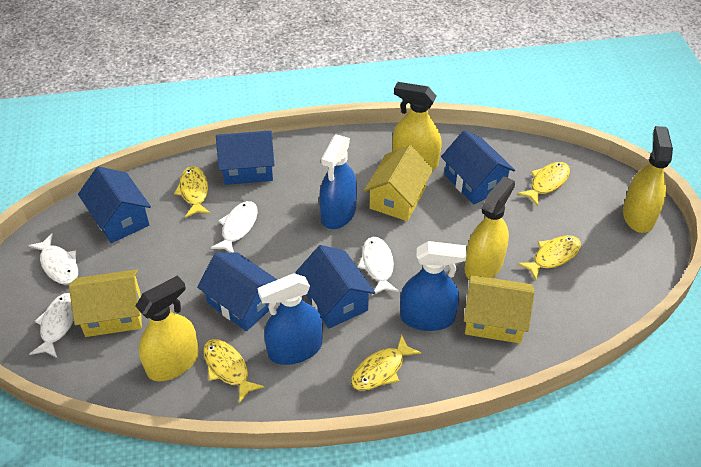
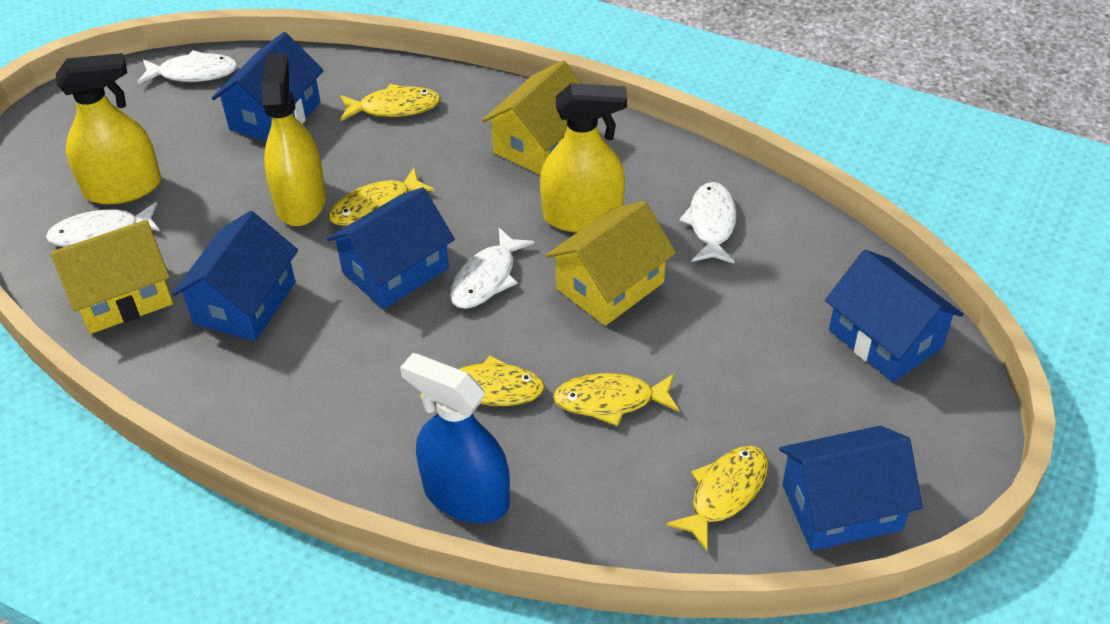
blue spray bottle: 3 -> 1
yellow spray bottle: 4 -> 3

